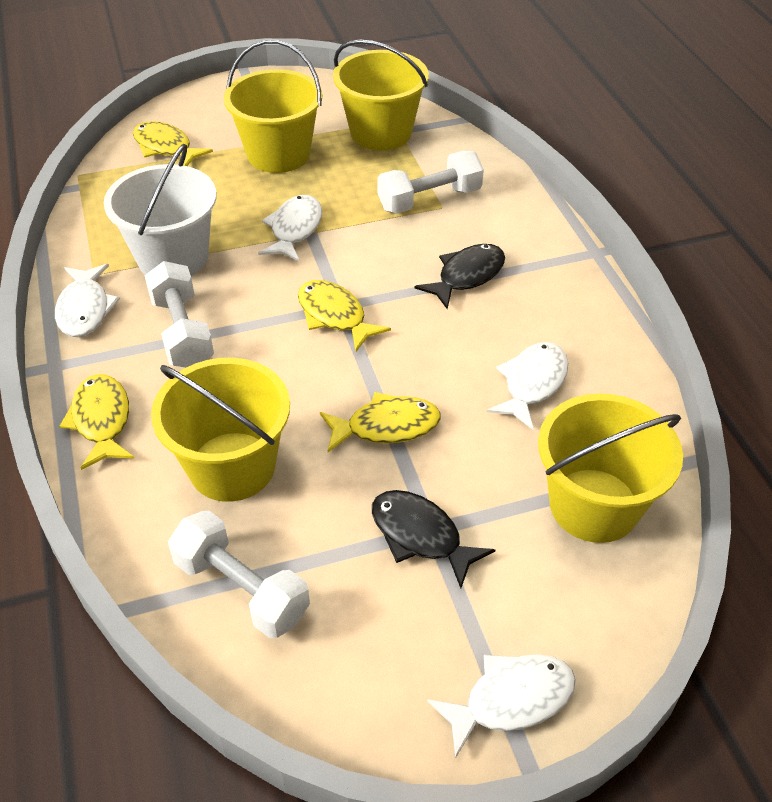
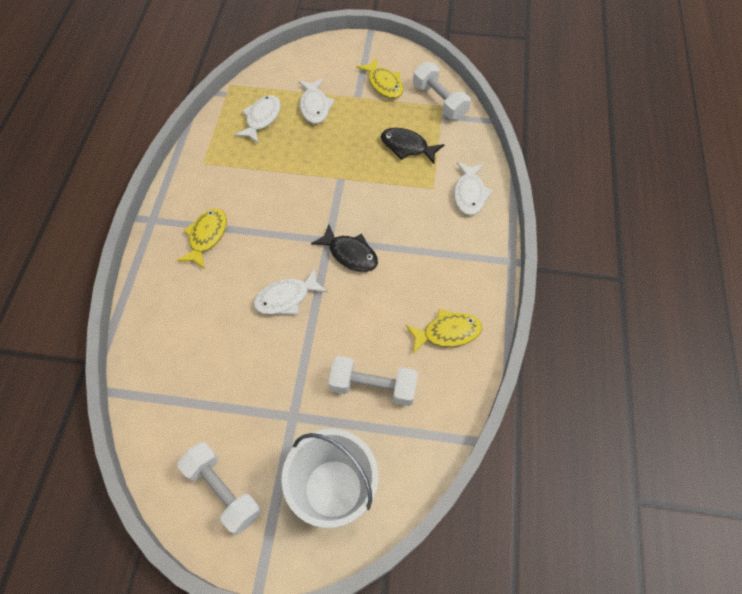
yellow bucket: 4 -> 0
yellow fish: 4 -> 3

